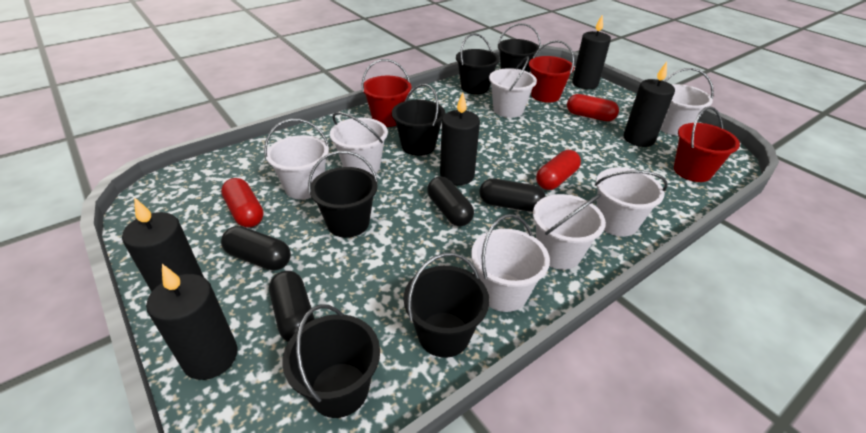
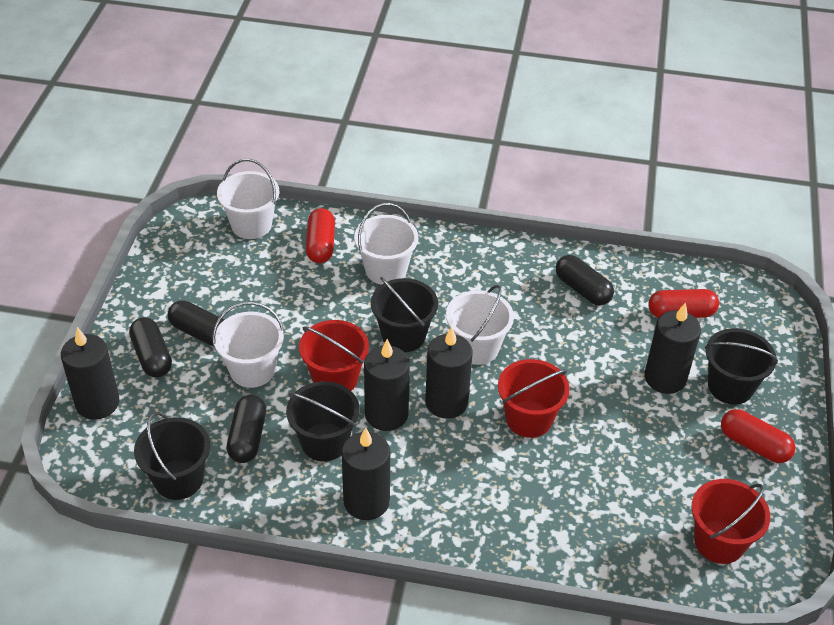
black bucket: 6 -> 4
white bucket: 7 -> 4

